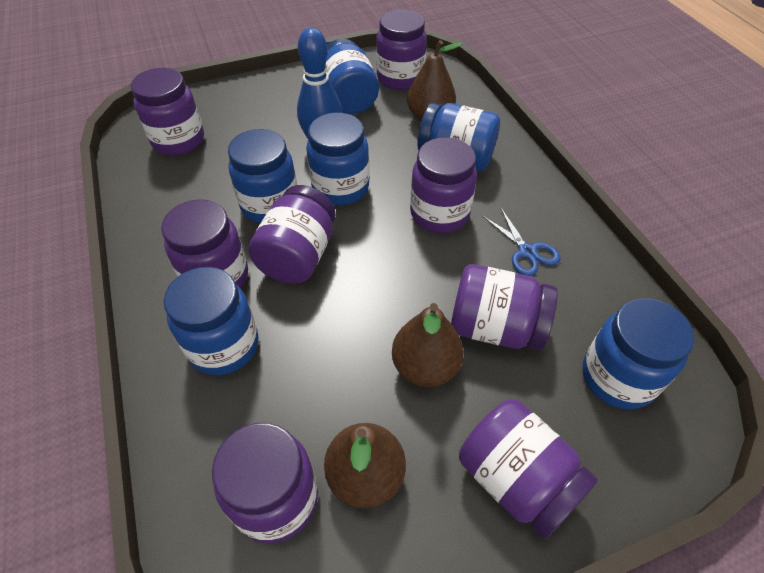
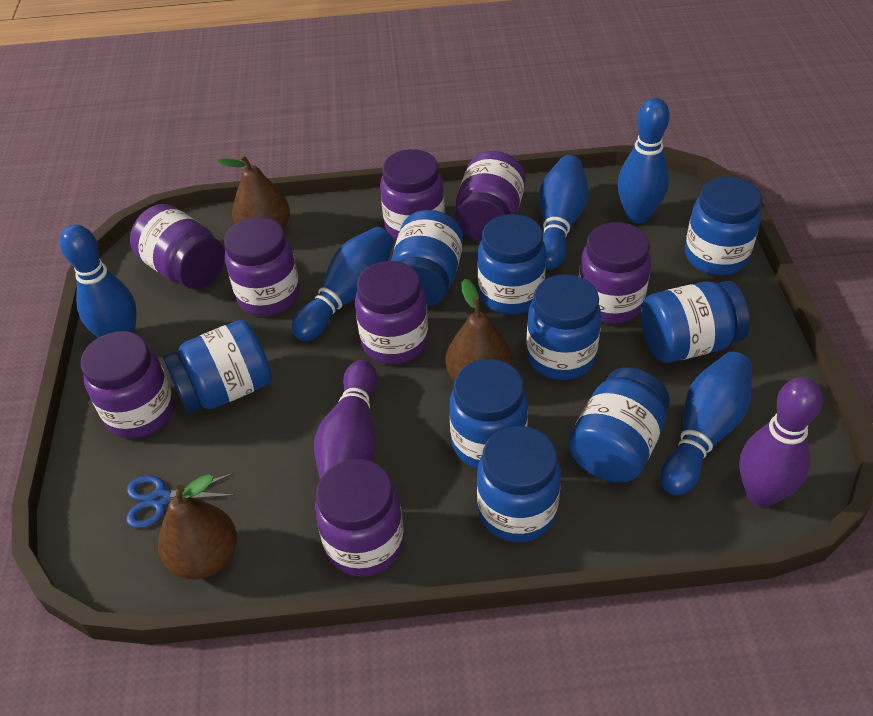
blue bowling pin: 1 -> 5
blue jar: 6 -> 9
purple bowling pin: 0 -> 2

